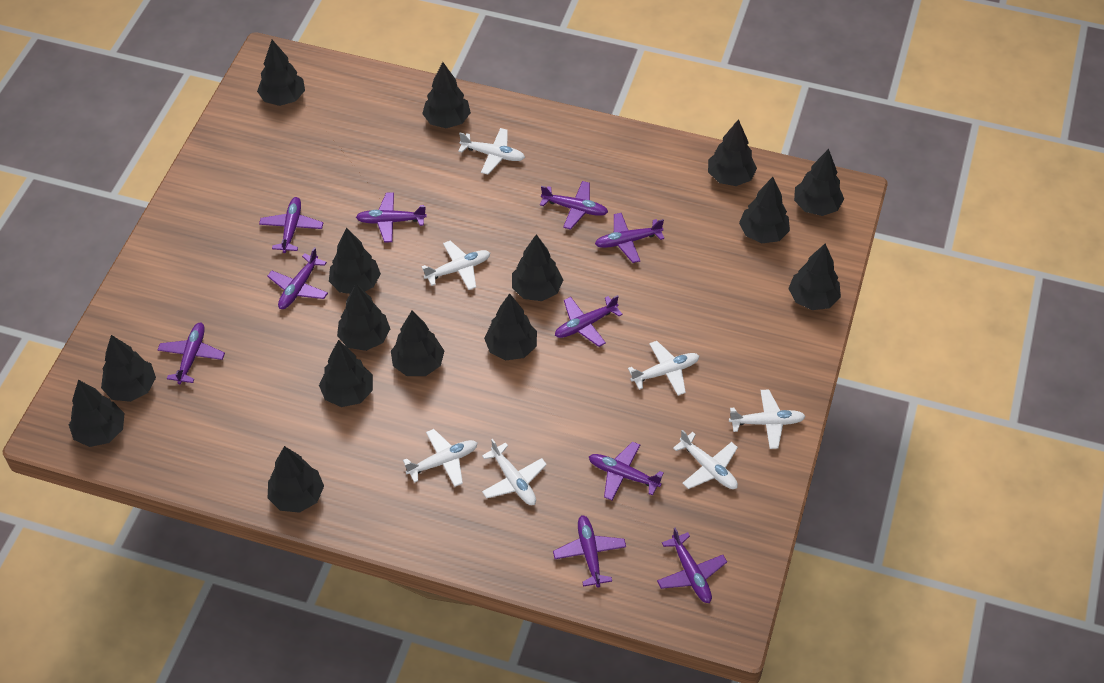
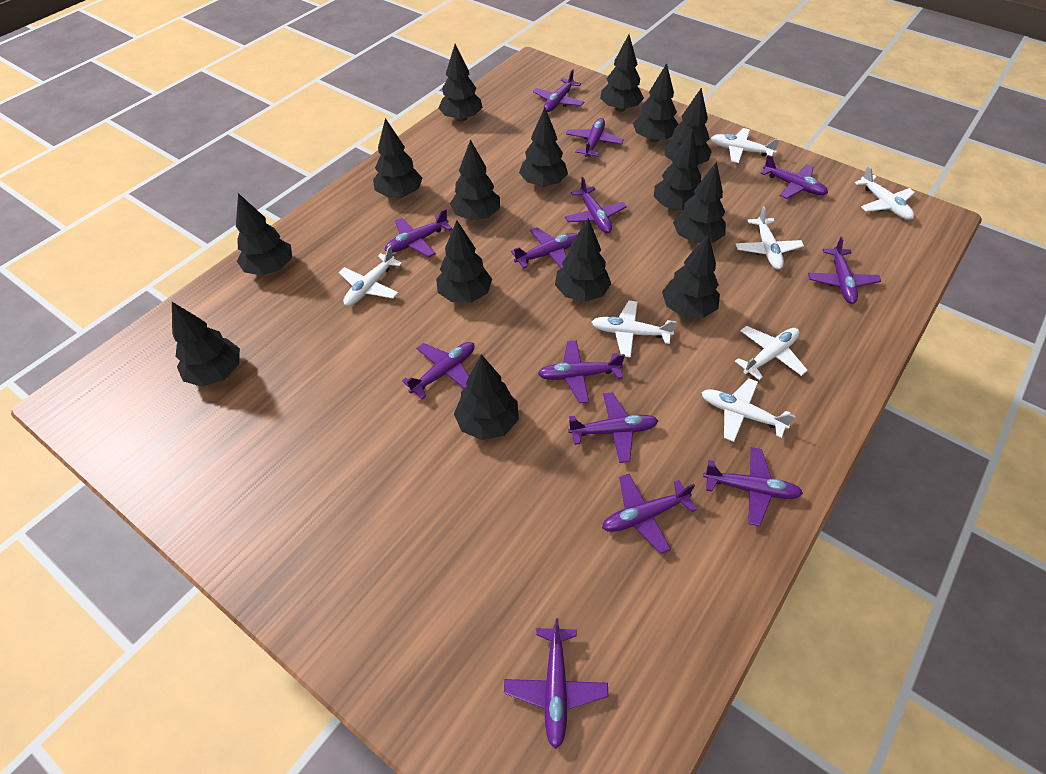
purple plane: 10 -> 13

